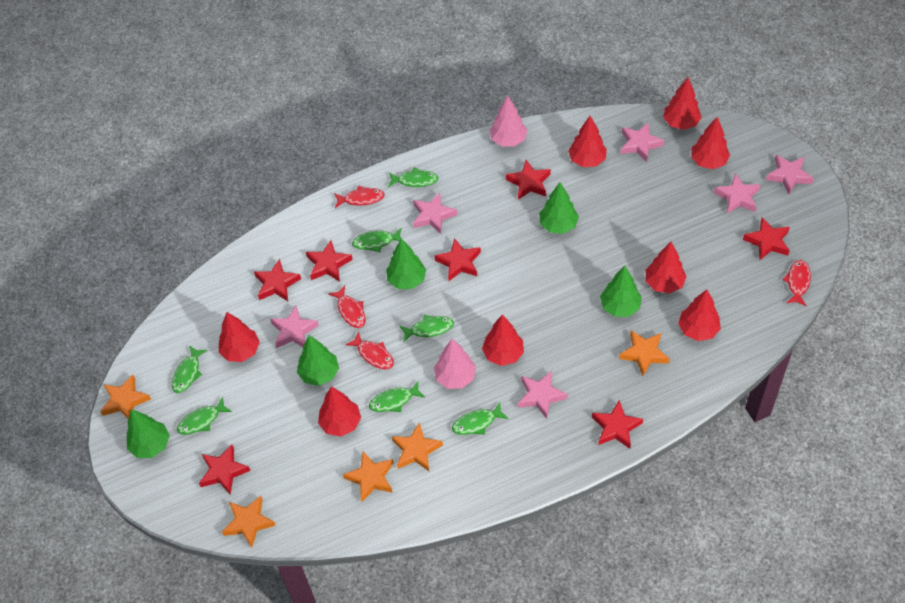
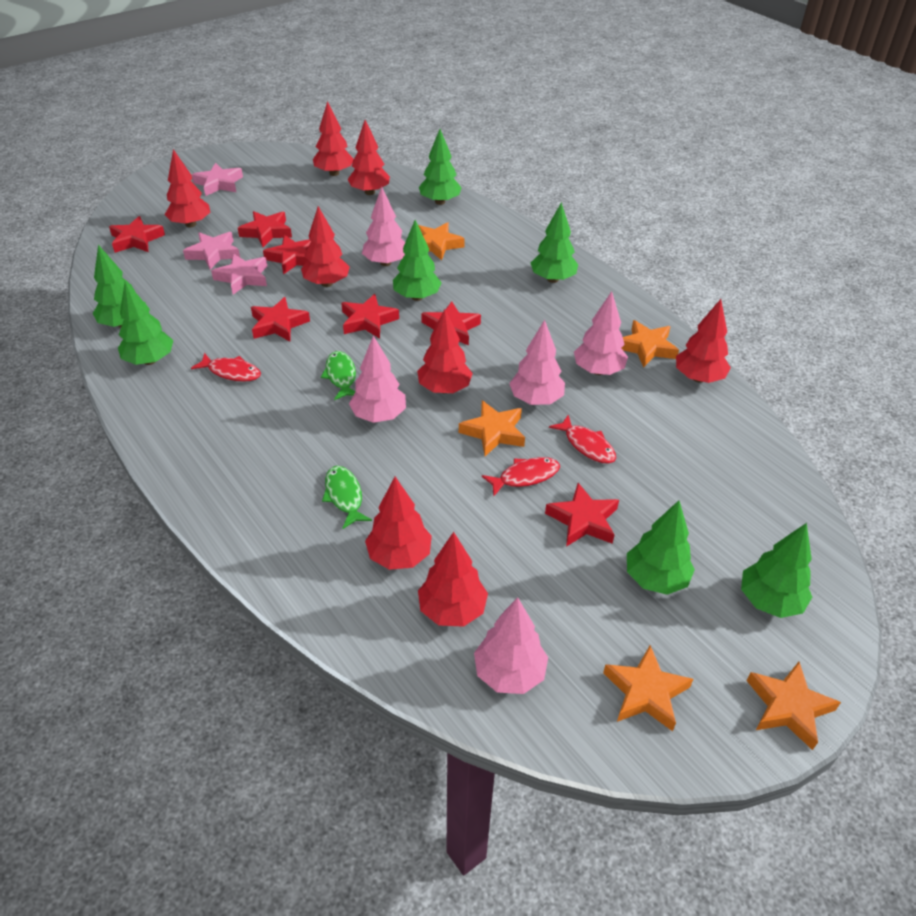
green fish: 7 -> 2
green tree: 5 -> 7
pink star: 6 -> 3
pink tree: 2 -> 5
red fish: 4 -> 3

